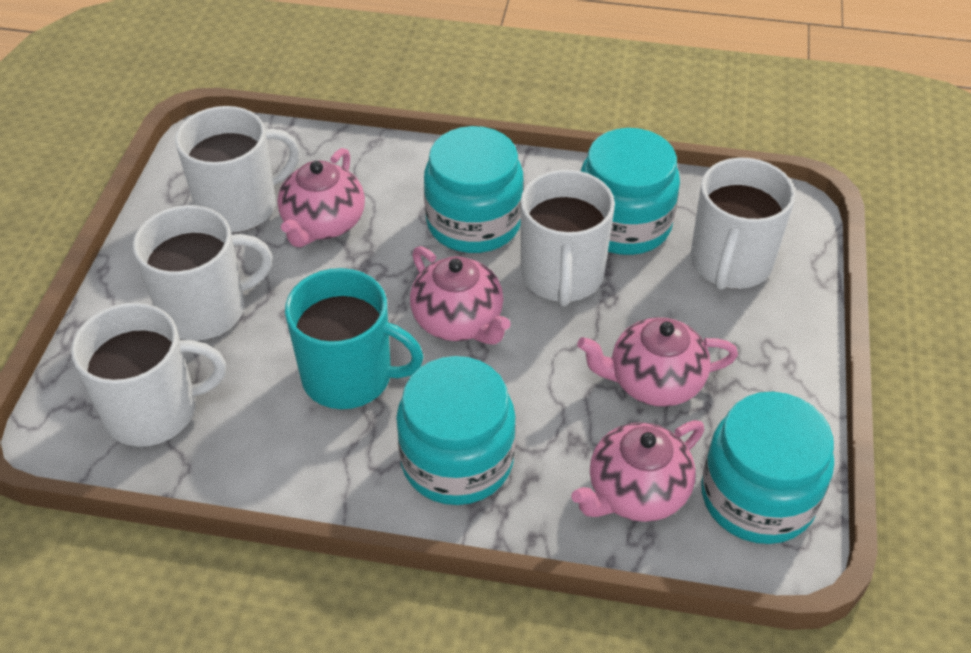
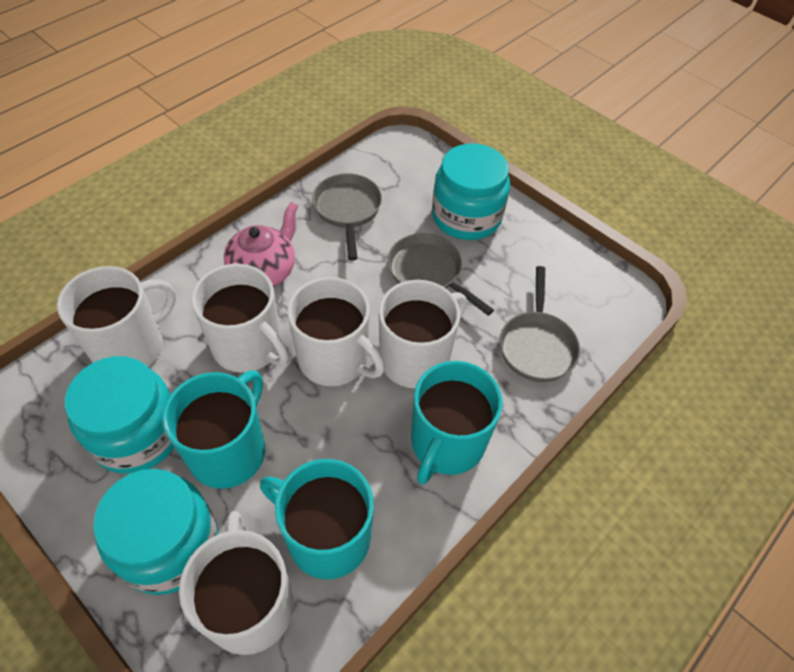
grey pan: 0 -> 3
pink teapot: 4 -> 1
turquoise jar: 4 -> 3
turquoise mug: 1 -> 3

